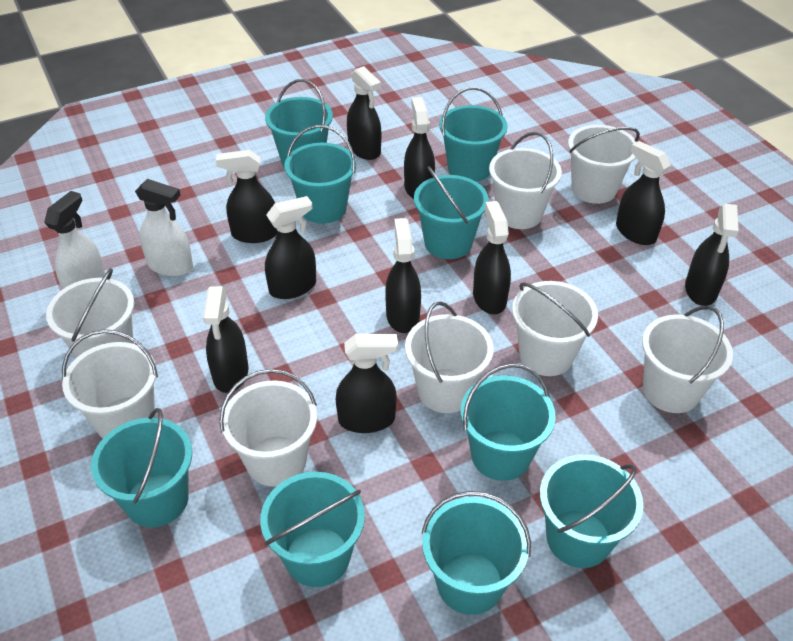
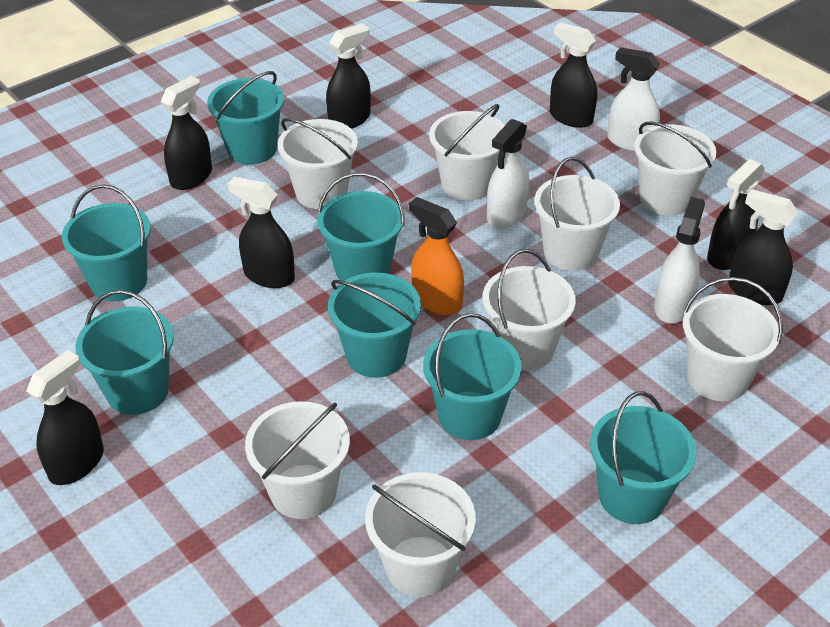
black spray bottle: 10 -> 7
orange spray bottle: 0 -> 1
turquoise bucket: 9 -> 7
white spray bottle: 2 -> 3

